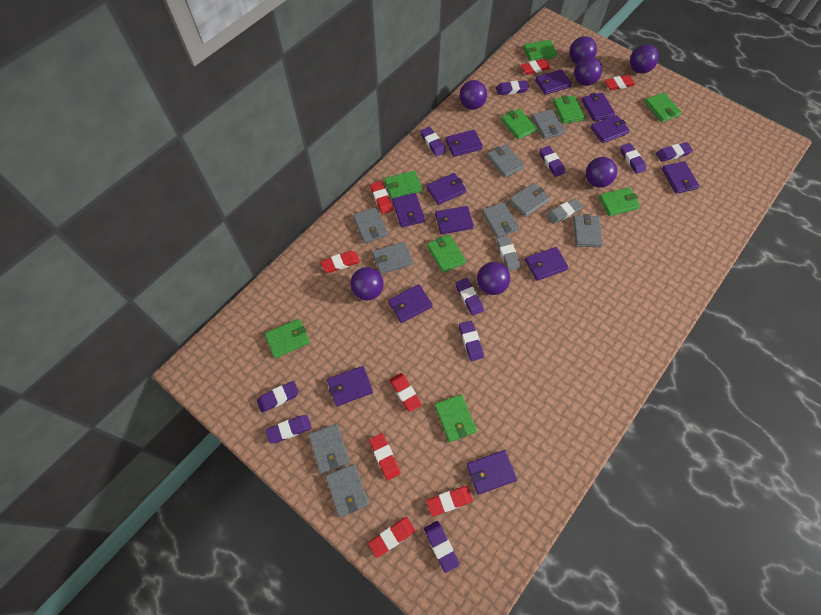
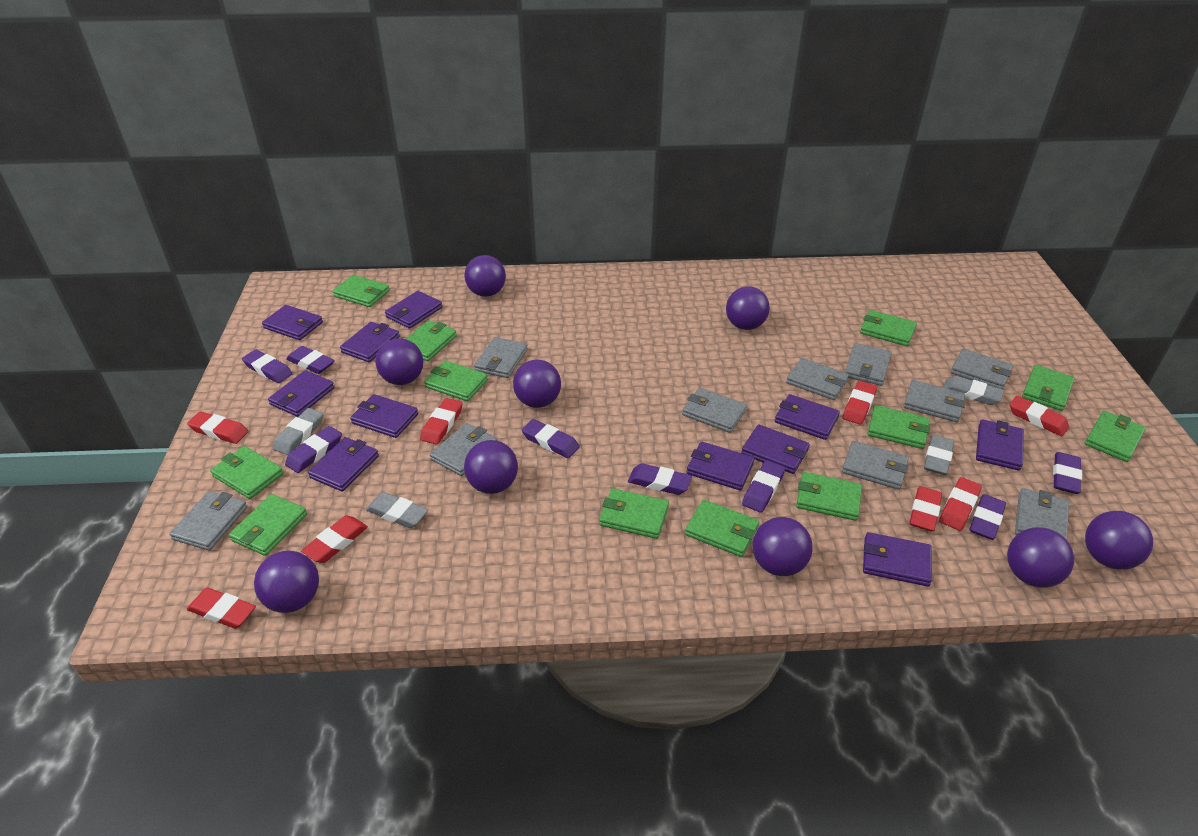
green wallet: 9 -> 12
grey eraser: 2 -> 4
grey wallet: 9 -> 10
purple ball: 7 -> 9
purple eraser: 10 -> 8
purple wallet: 12 -> 11

